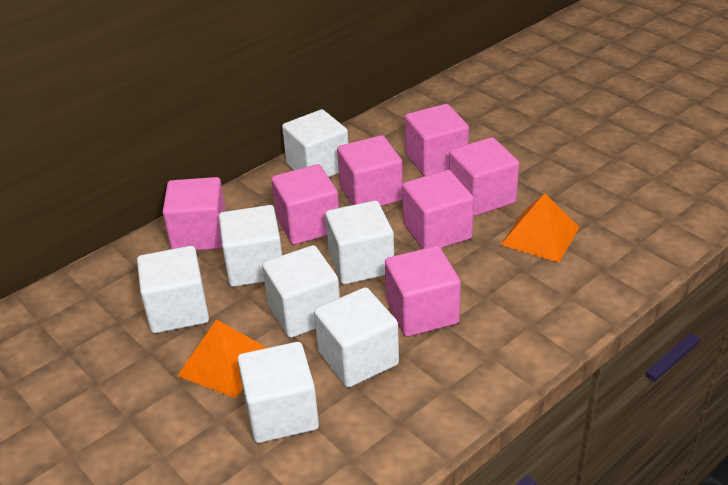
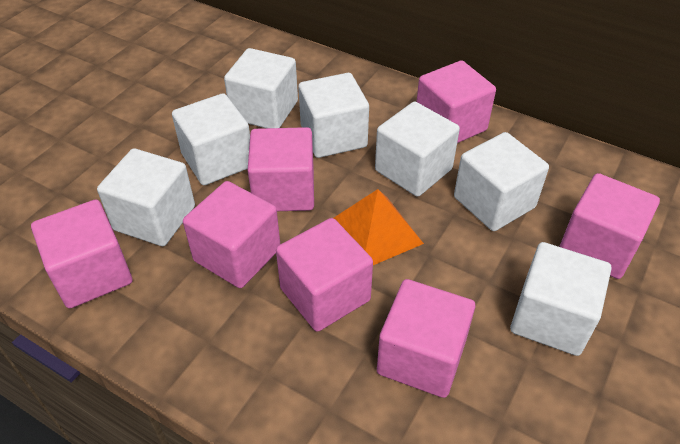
orange pyramid: 2 -> 1

